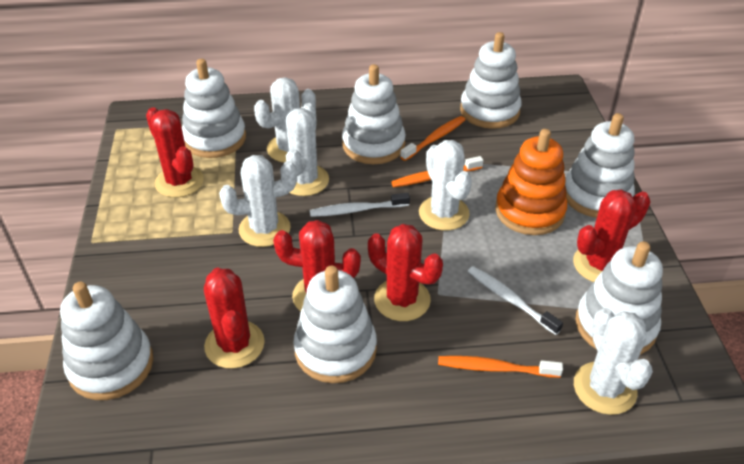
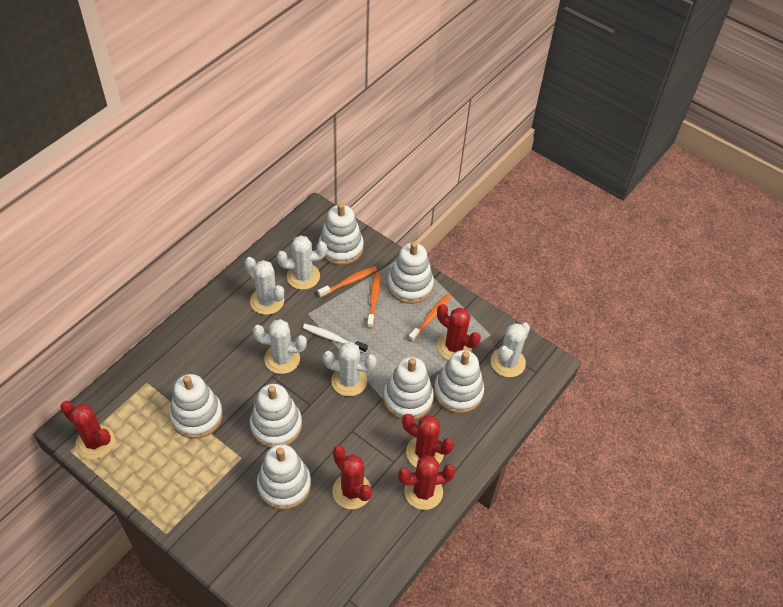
orange stacking toy: 1 -> 0
white toothbrush: 2 -> 1

